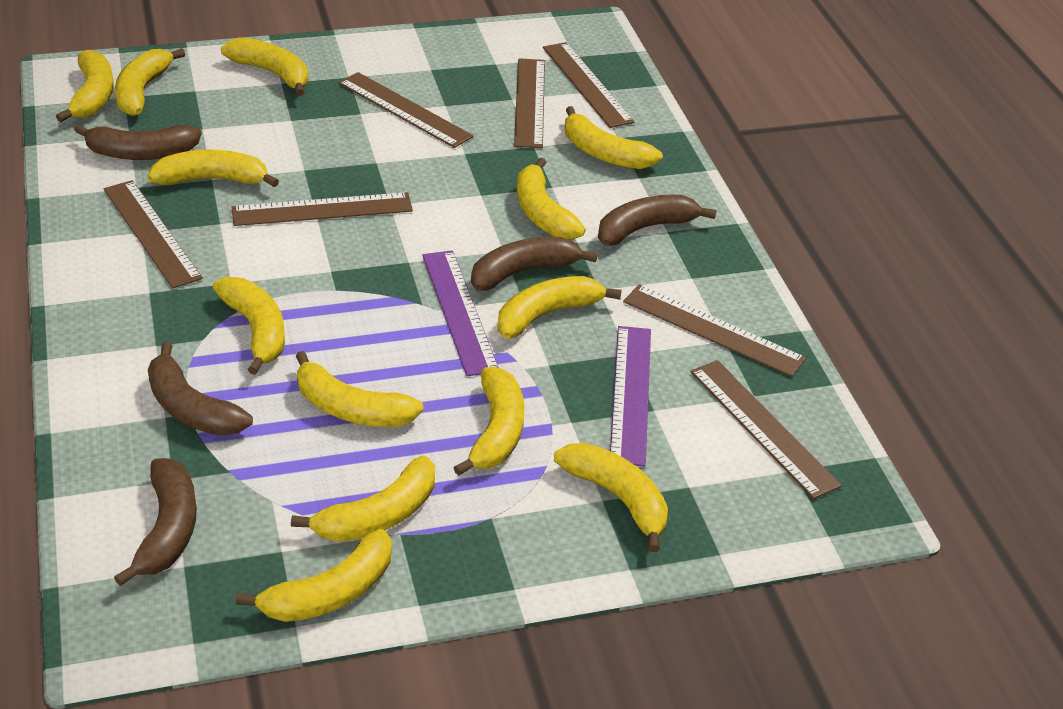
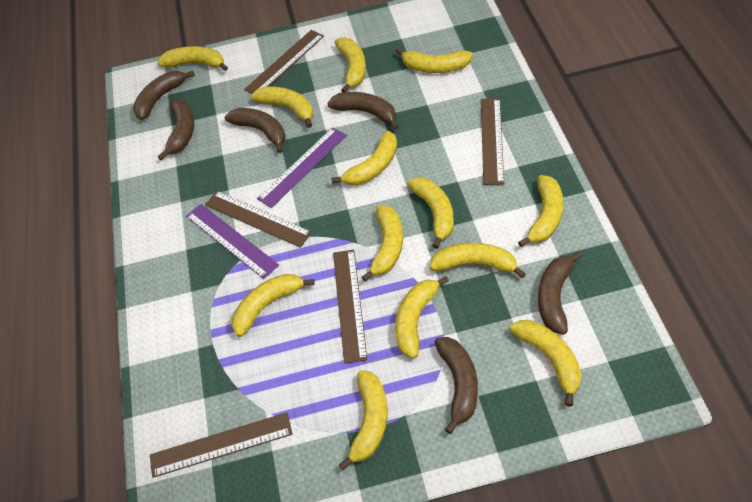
brown banana: 5 -> 6
brown ruler: 7 -> 5

